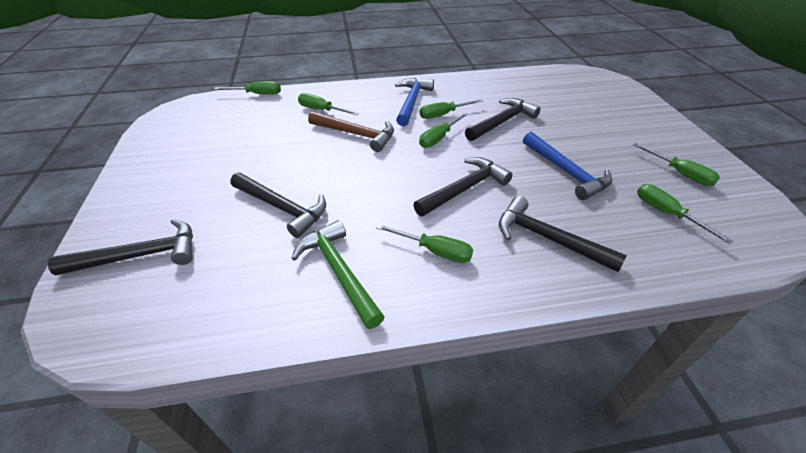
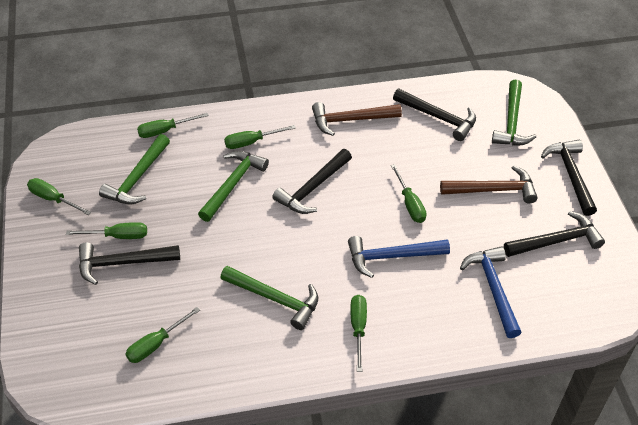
brown hammer: 1 -> 2
green hammer: 1 -> 4

